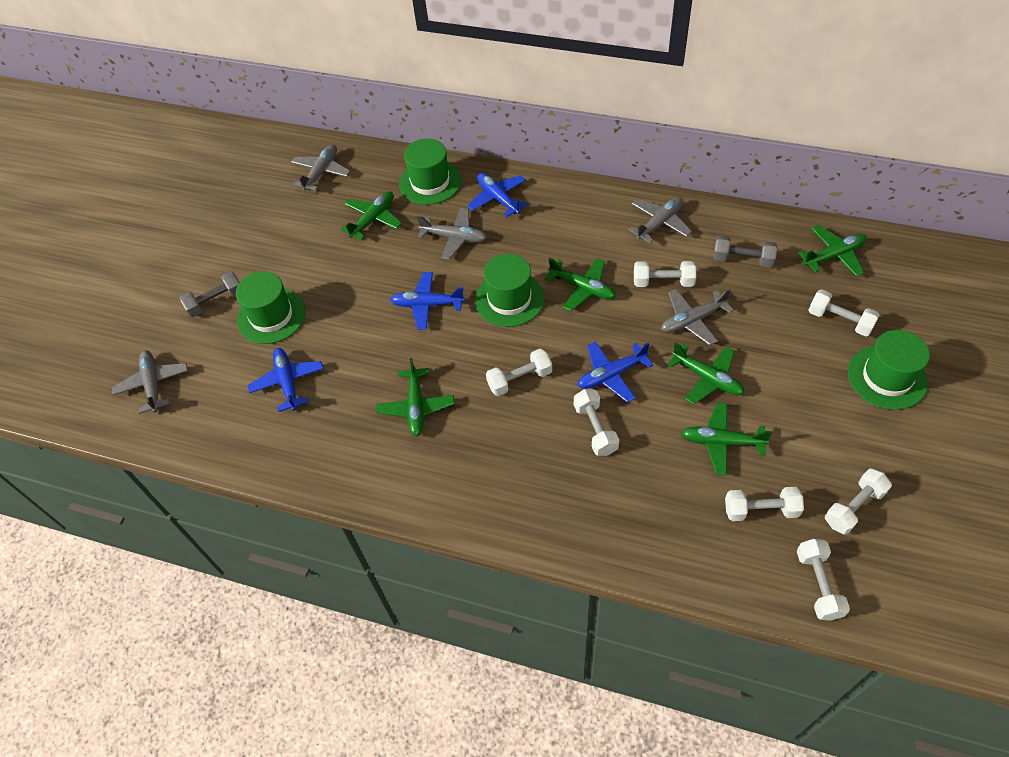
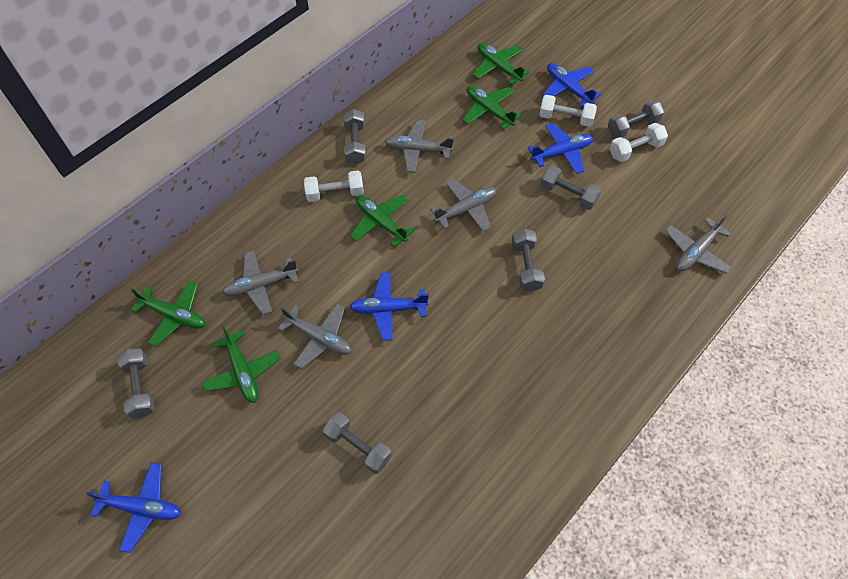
green hat: 4 -> 0
green plane: 6 -> 5
grey dumbbell: 2 -> 6
white dumbbell: 7 -> 3

